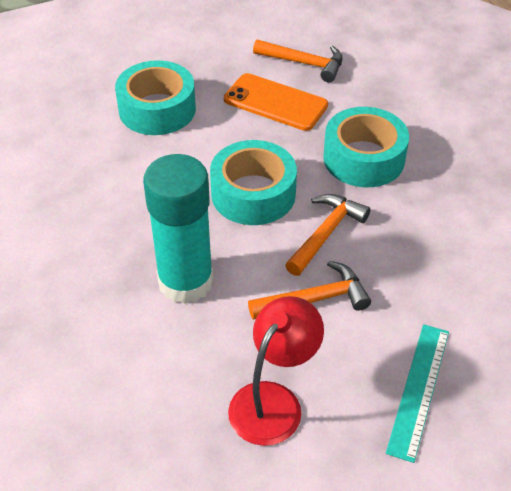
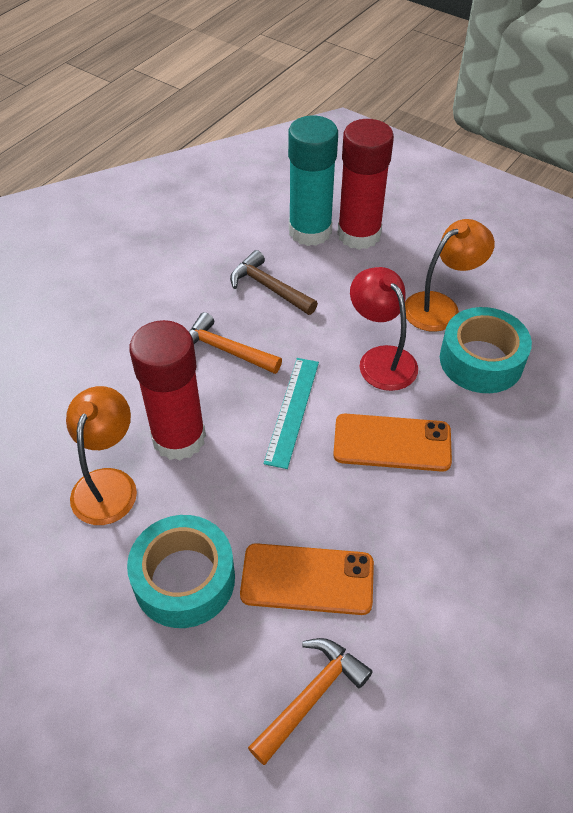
brown hammer: 0 -> 1
orange hammer: 3 -> 2
orange lamp: 0 -> 2
orange phone: 1 -> 2
red glue stick: 0 -> 2
turquoise tape: 3 -> 2

